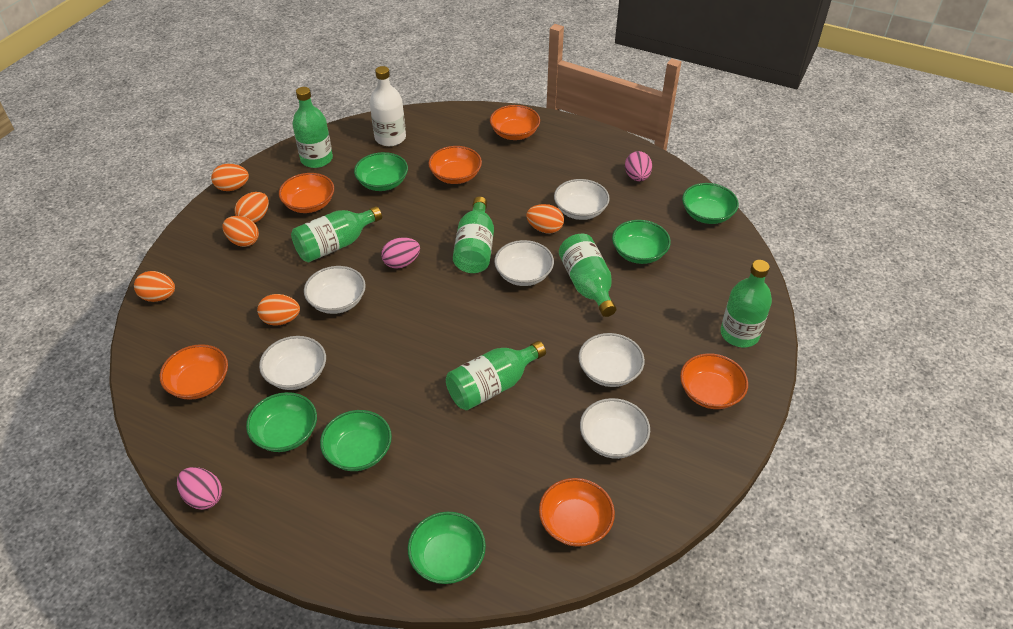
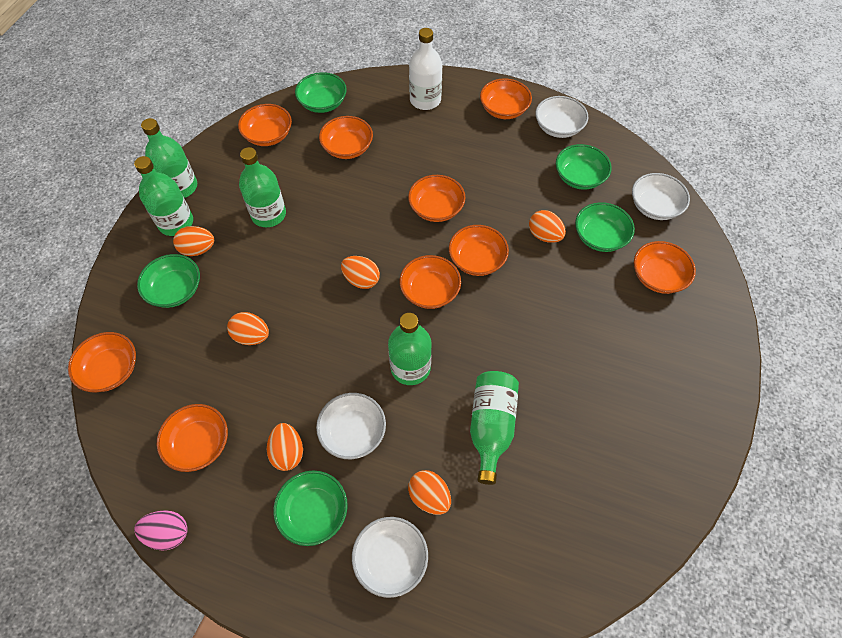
green bottle: 6 -> 5
green bowl: 6 -> 5
orange bowl: 6 -> 9
pink egg: 3 -> 1
white bowl: 6 -> 4

